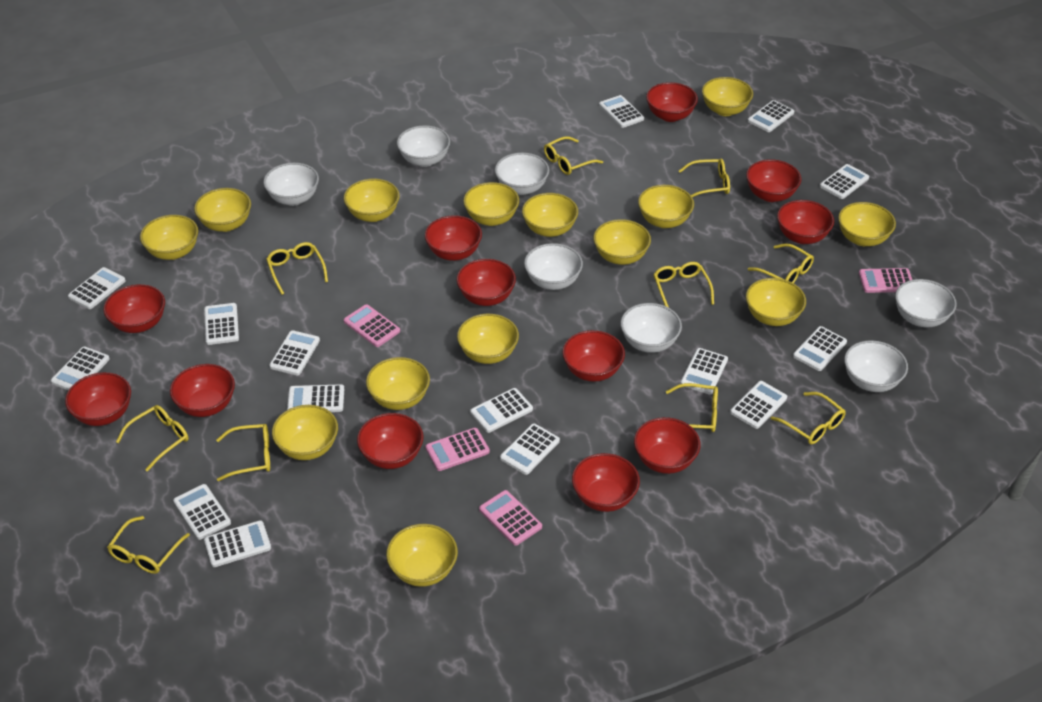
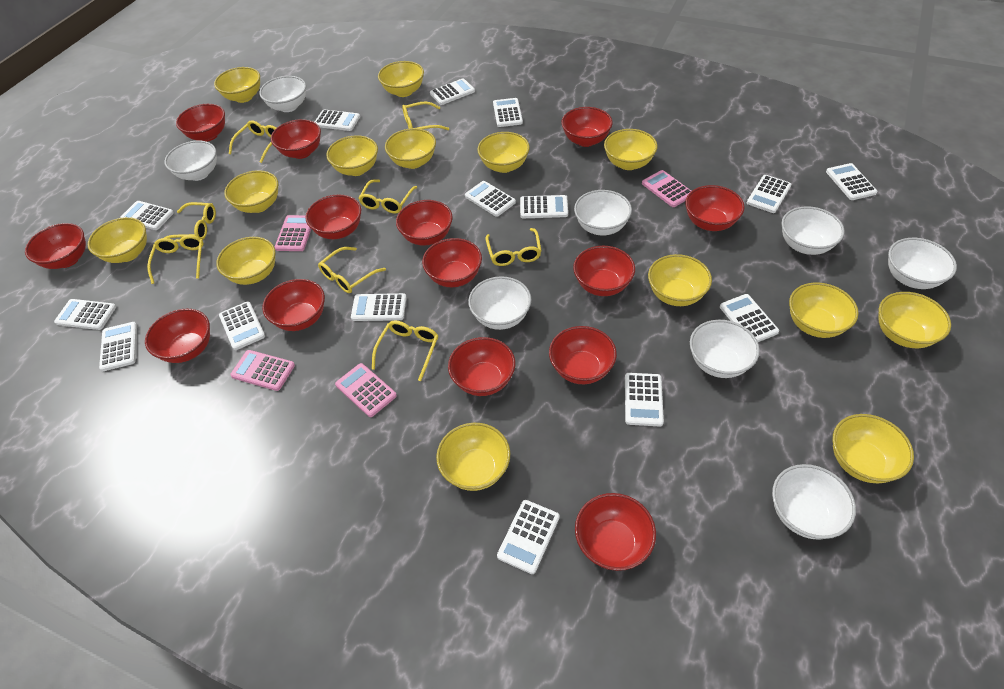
red bowl: 12 -> 14
white bowl: 7 -> 8
yellow glasses: 10 -> 8

